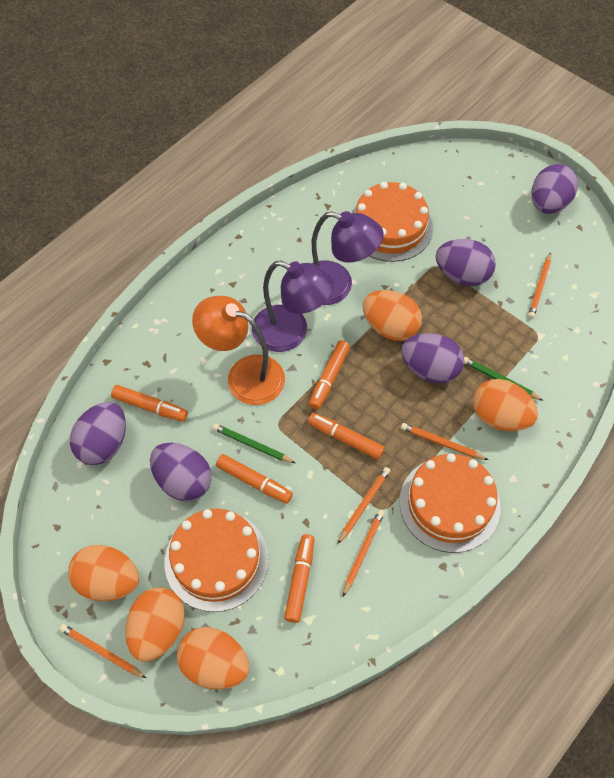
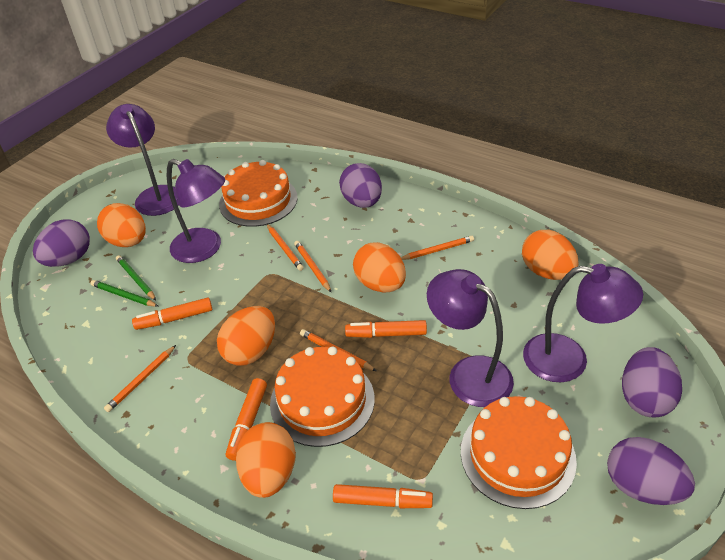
orange lamp: 1 -> 0
orange marker: 5 -> 4
purple egg: 5 -> 4
purple lamp: 2 -> 4

